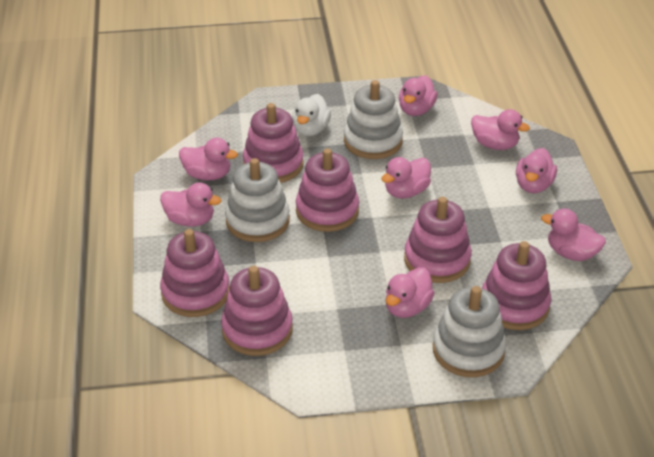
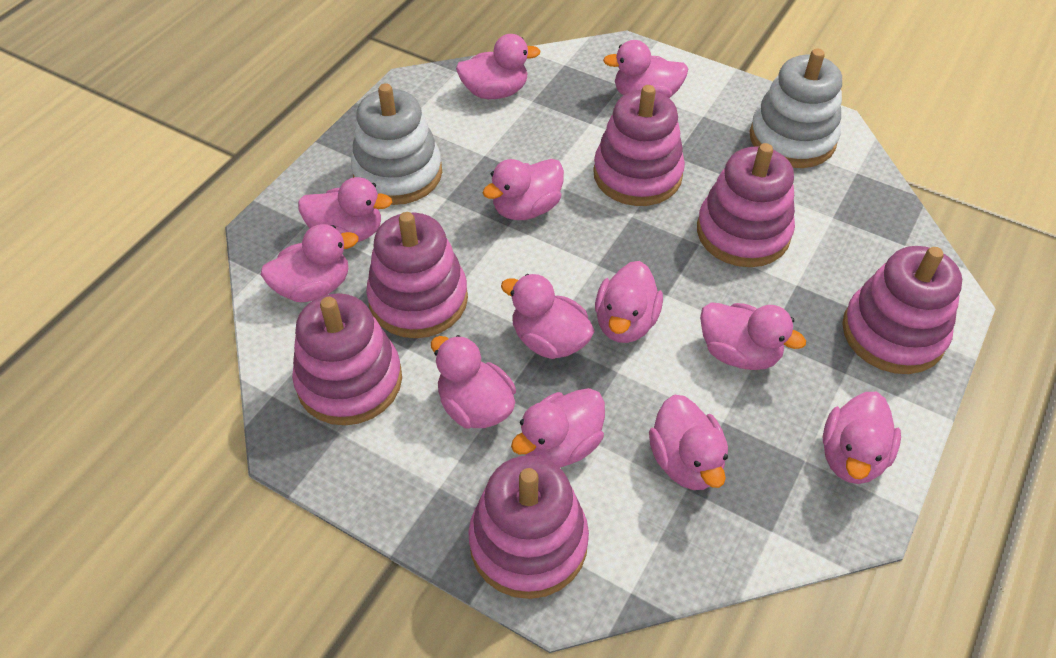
pink duck: 8 -> 12
white duck: 1 -> 0
white stacking toy: 3 -> 2

